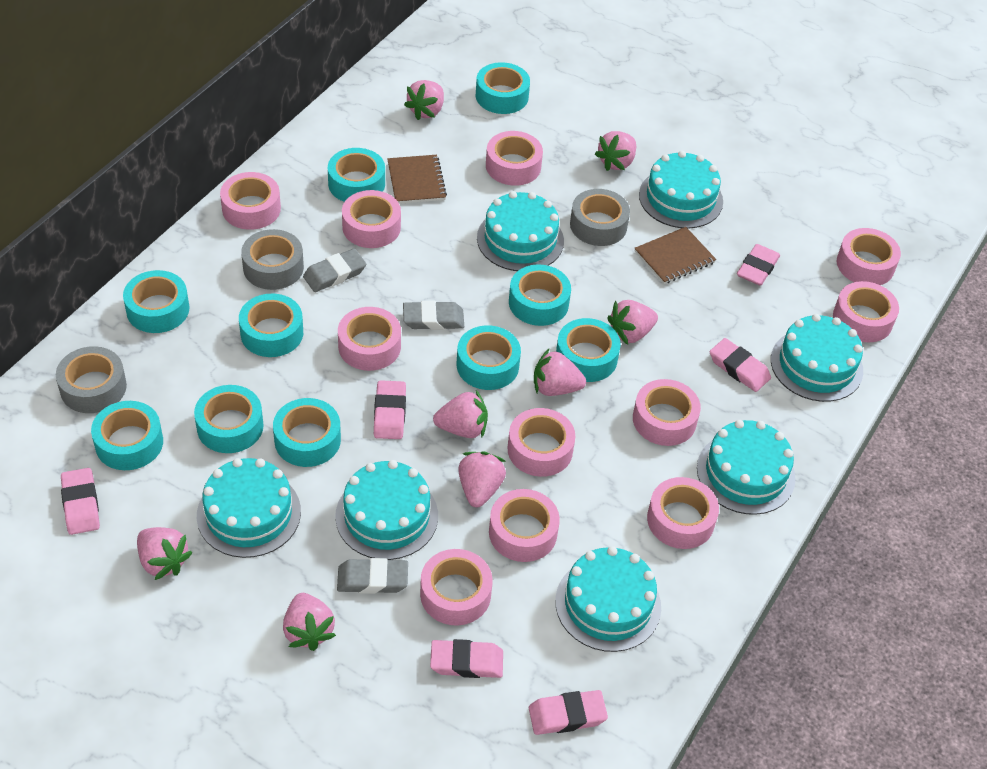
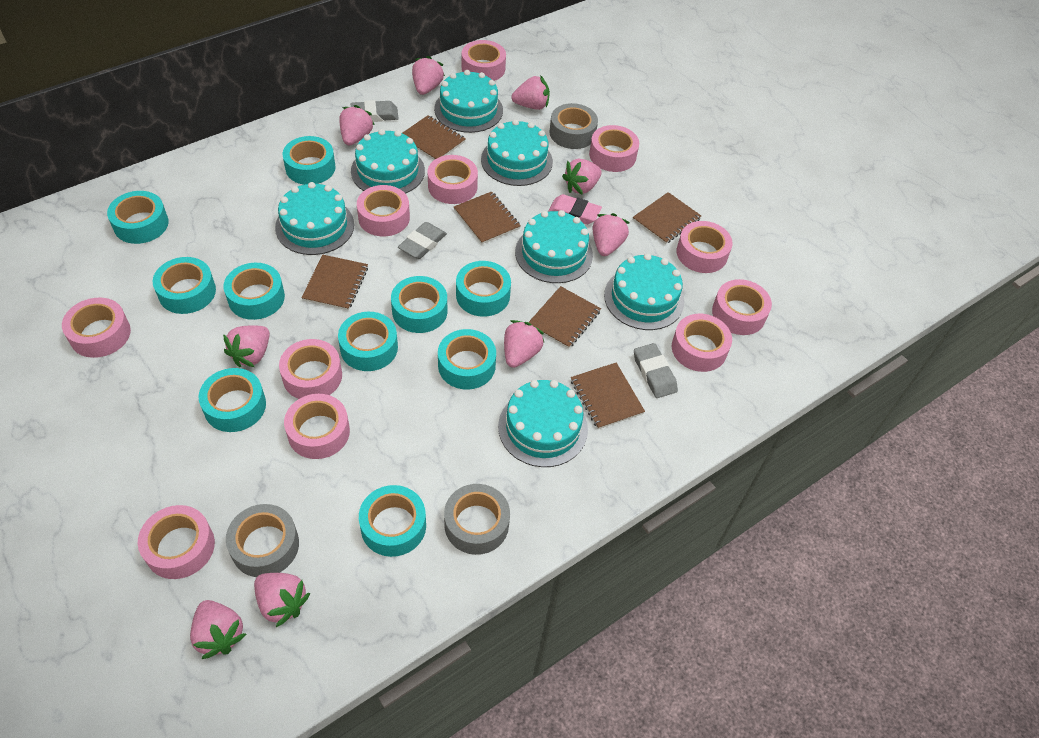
brown notebook: 2 -> 6
pink eraser: 6 -> 1
pink strawberry: 8 -> 9

